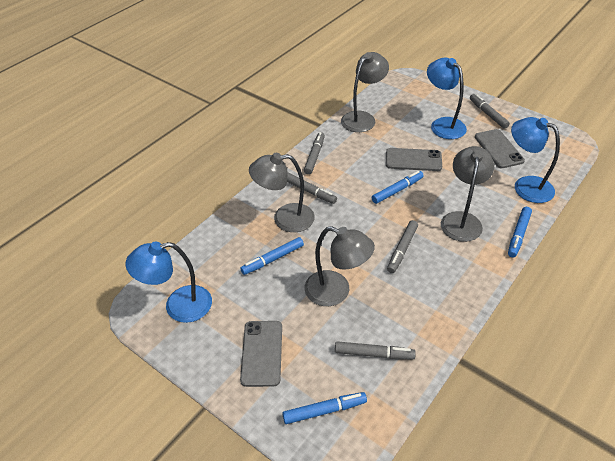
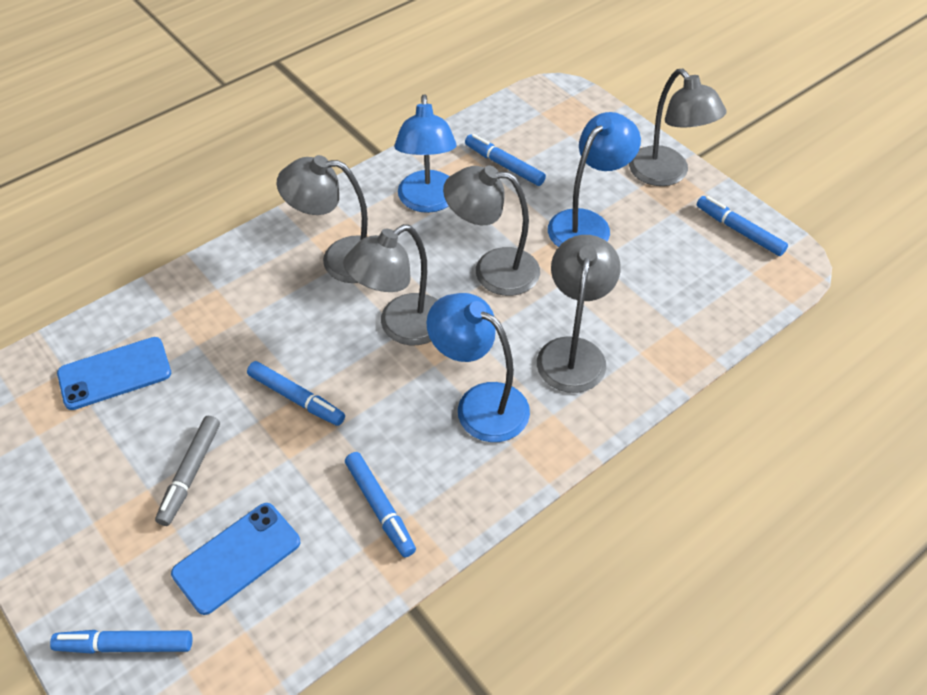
blue marker: 4 -> 5
blue phone: 0 -> 2
grey lamp: 4 -> 5
grey marker: 5 -> 1
grey phone: 3 -> 0

